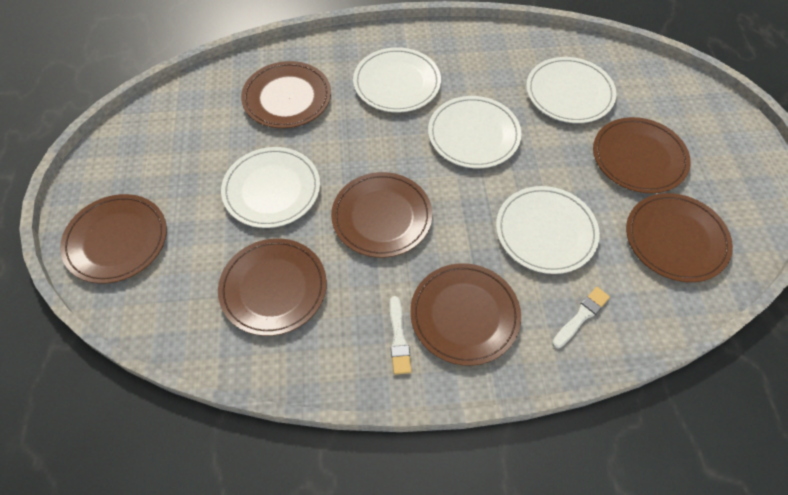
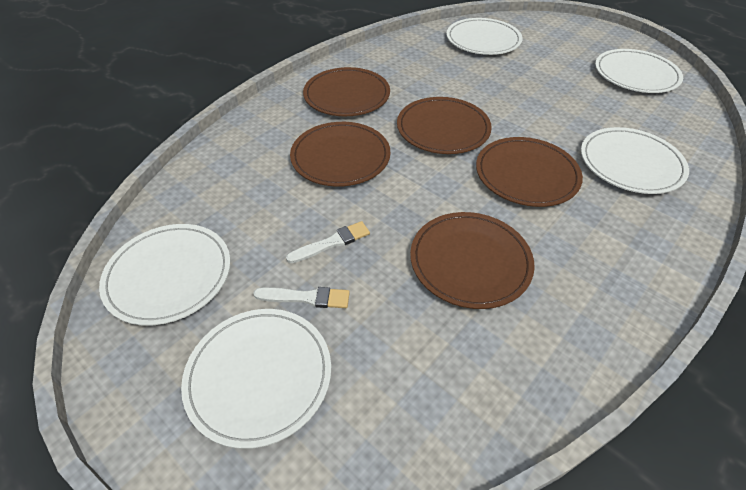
brown plate: 7 -> 5

